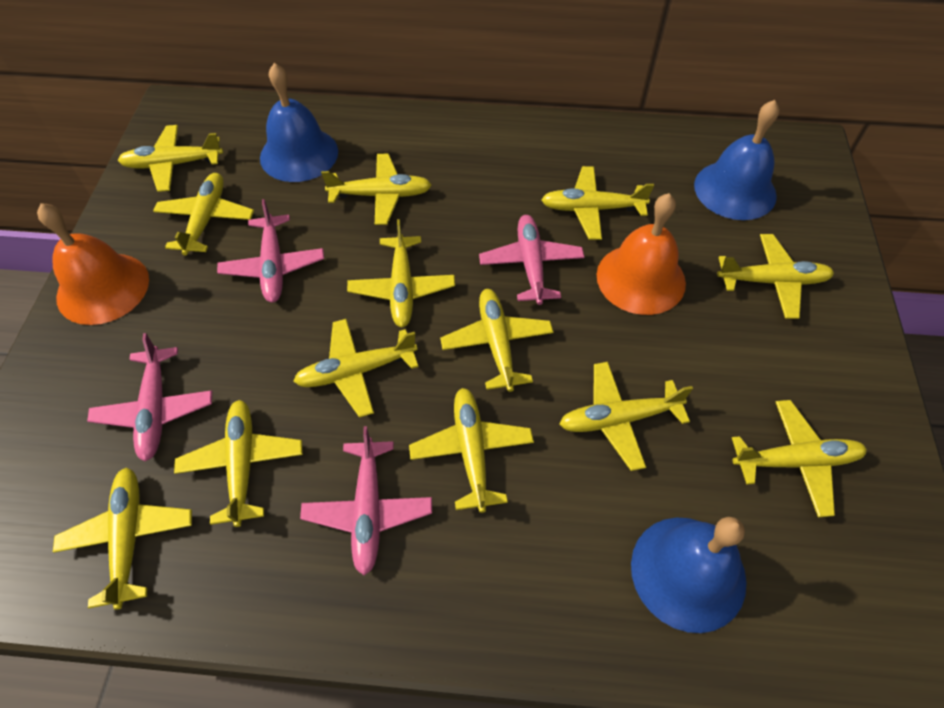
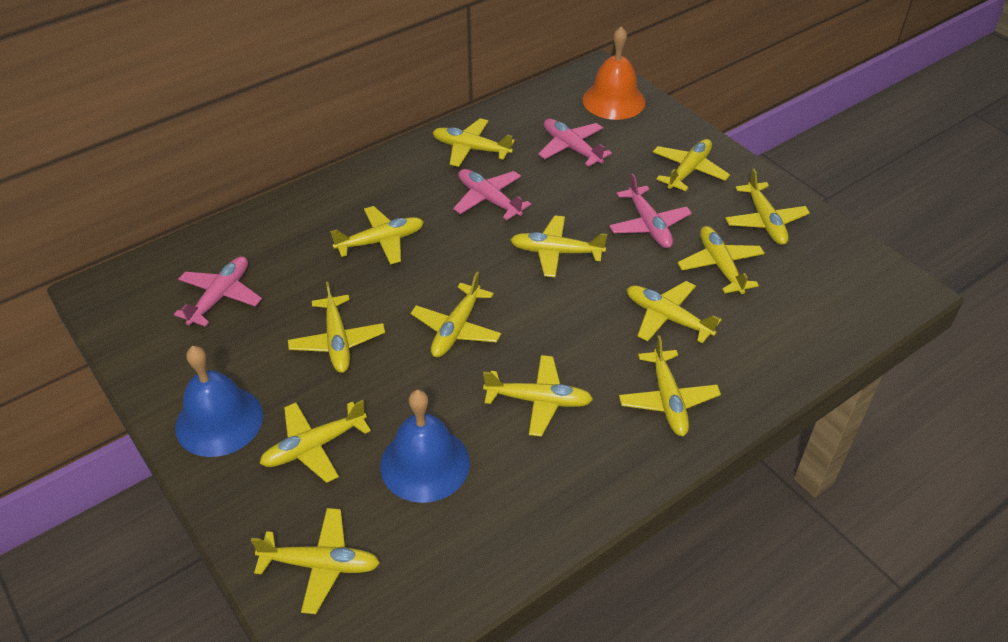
blue bell: 3 -> 2
orange bell: 2 -> 1

